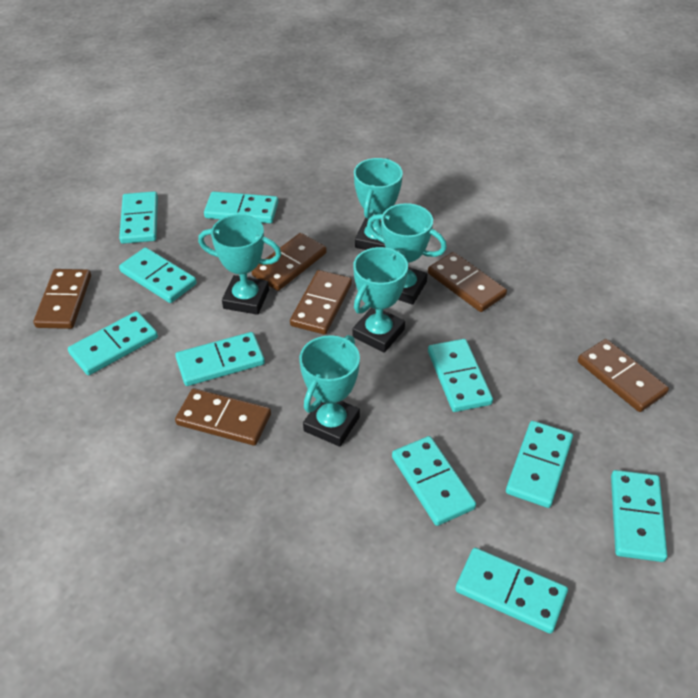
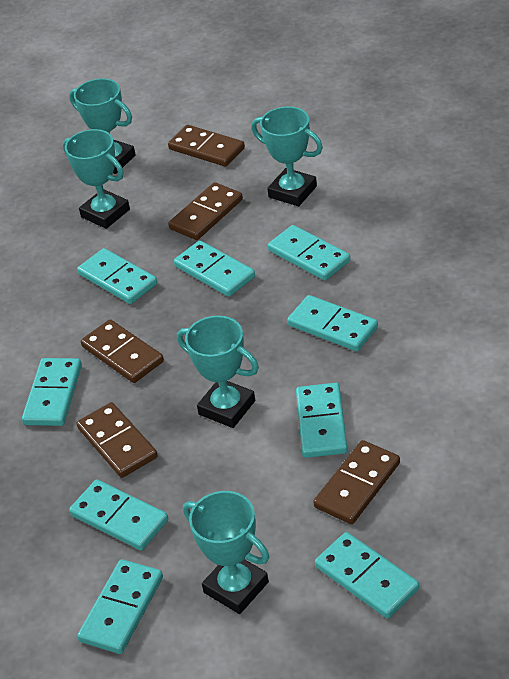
brown domino: 6 -> 5
turquoise domino: 10 -> 9

